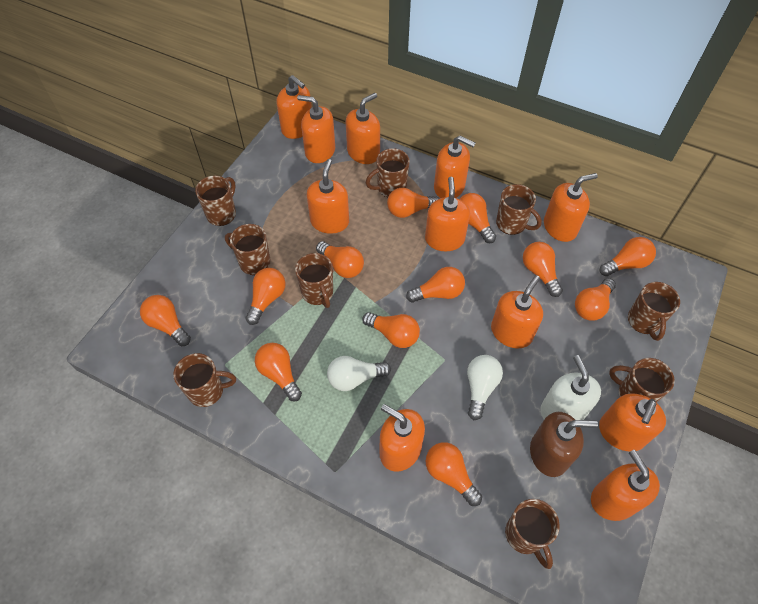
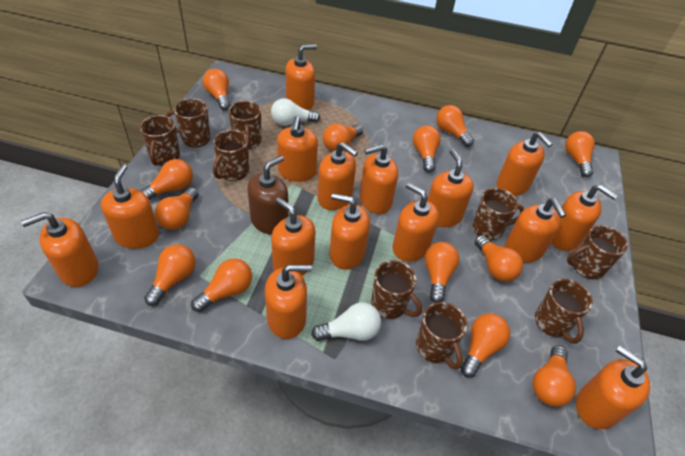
orange light bulb: 12 -> 13
orange soap dispenser: 11 -> 15
white soap dispenser: 1 -> 0

